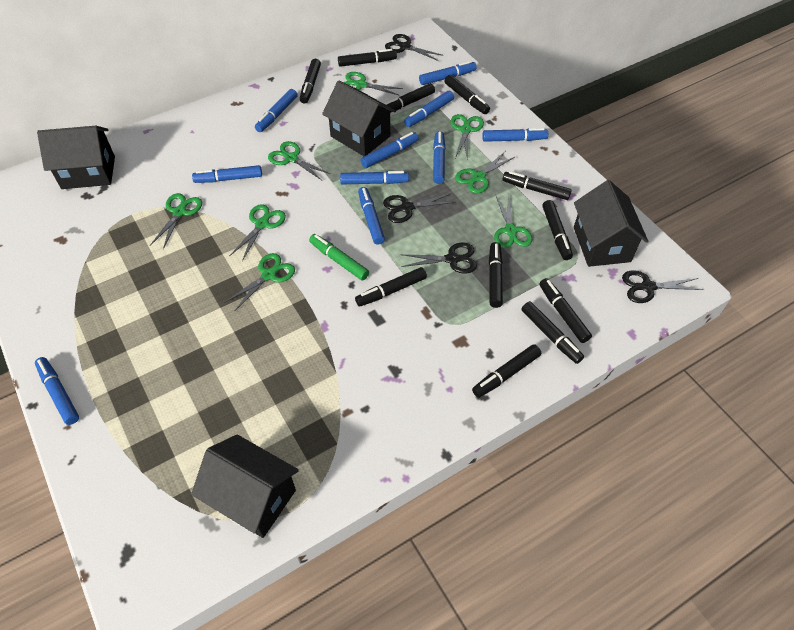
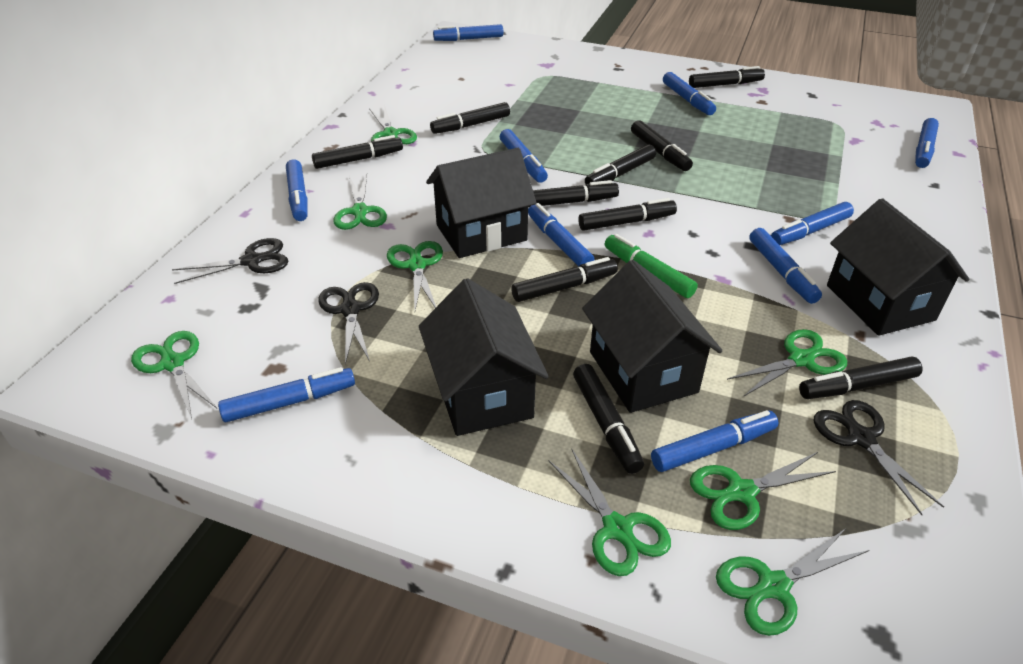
black marker: 11 -> 10
black scissors: 4 -> 3

